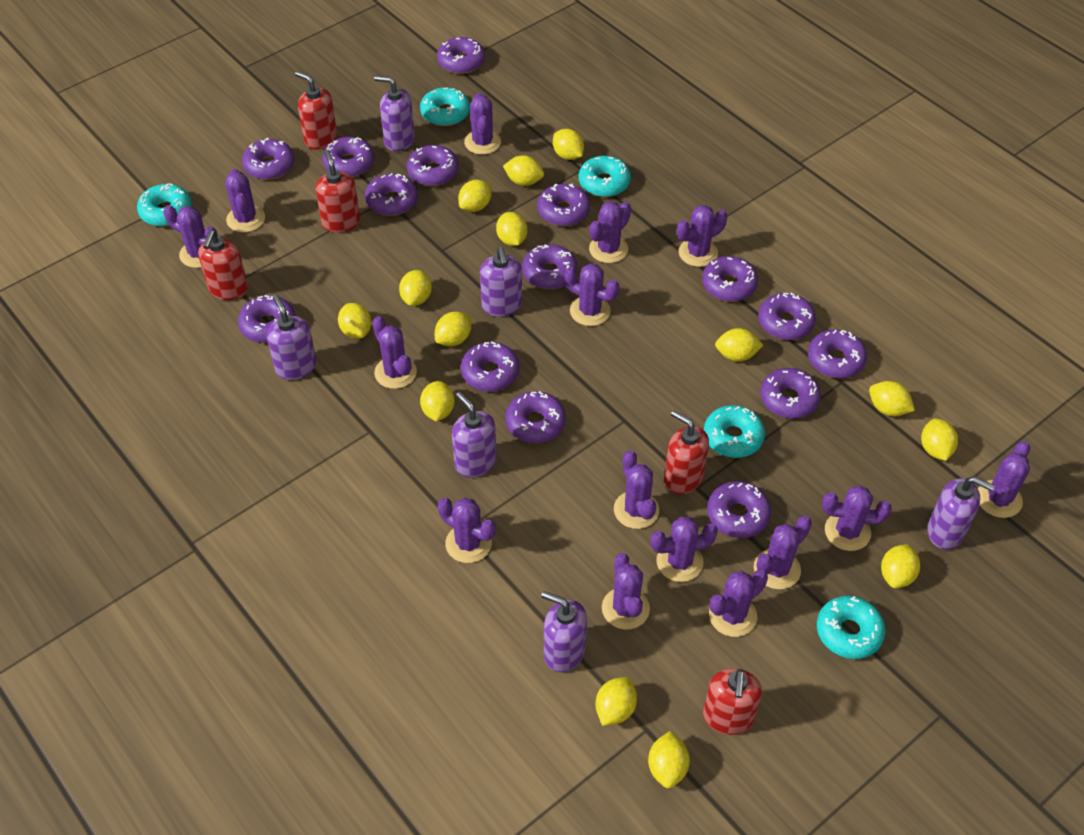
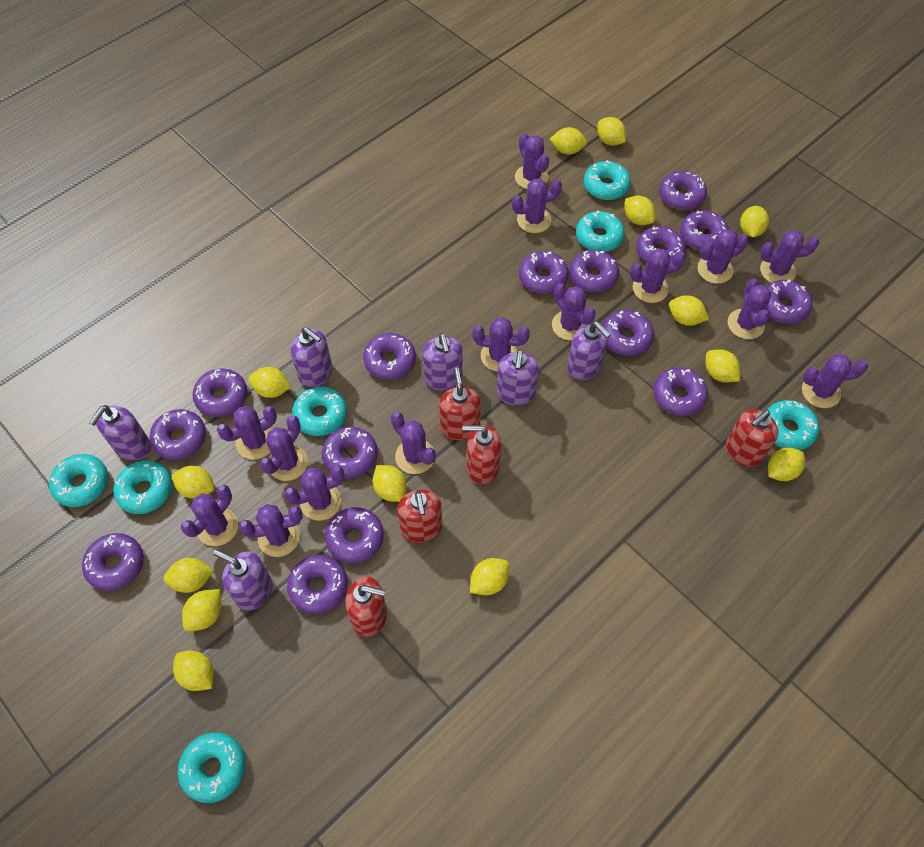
turquoise donut: 5 -> 7

